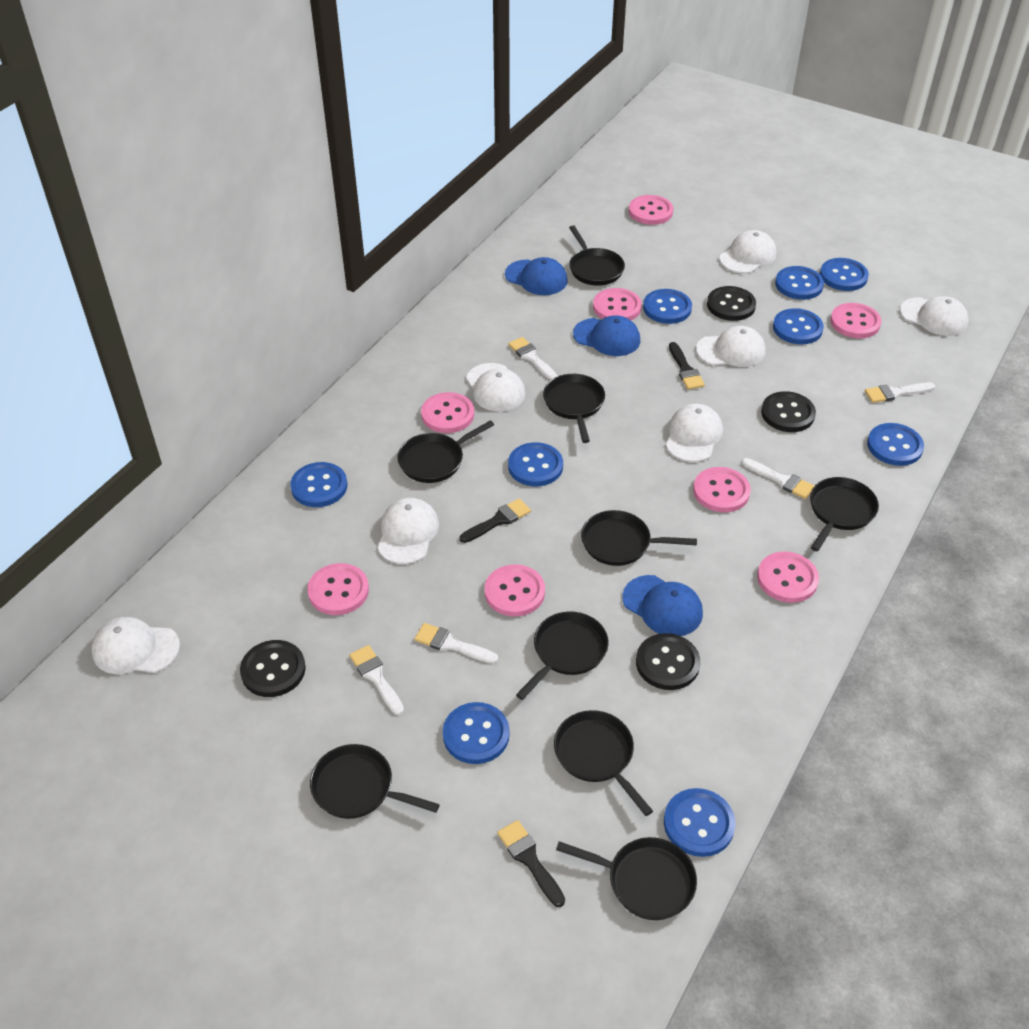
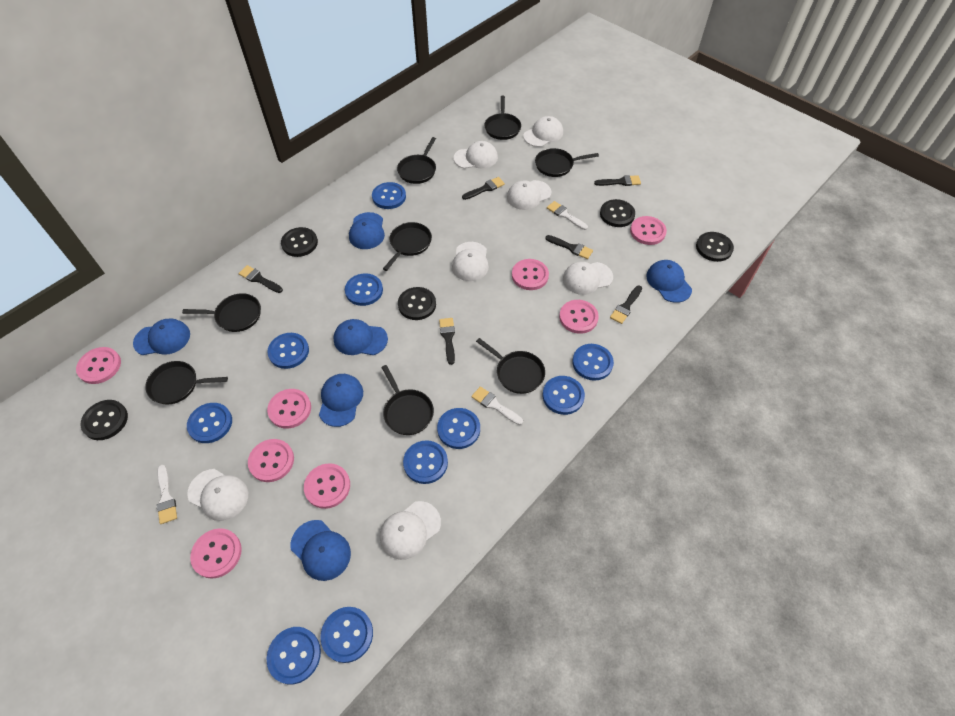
black brush: 3 -> 6
black button: 4 -> 5
black pan: 9 -> 8
blue button: 9 -> 10
blue cap: 3 -> 6
white brush: 5 -> 3

